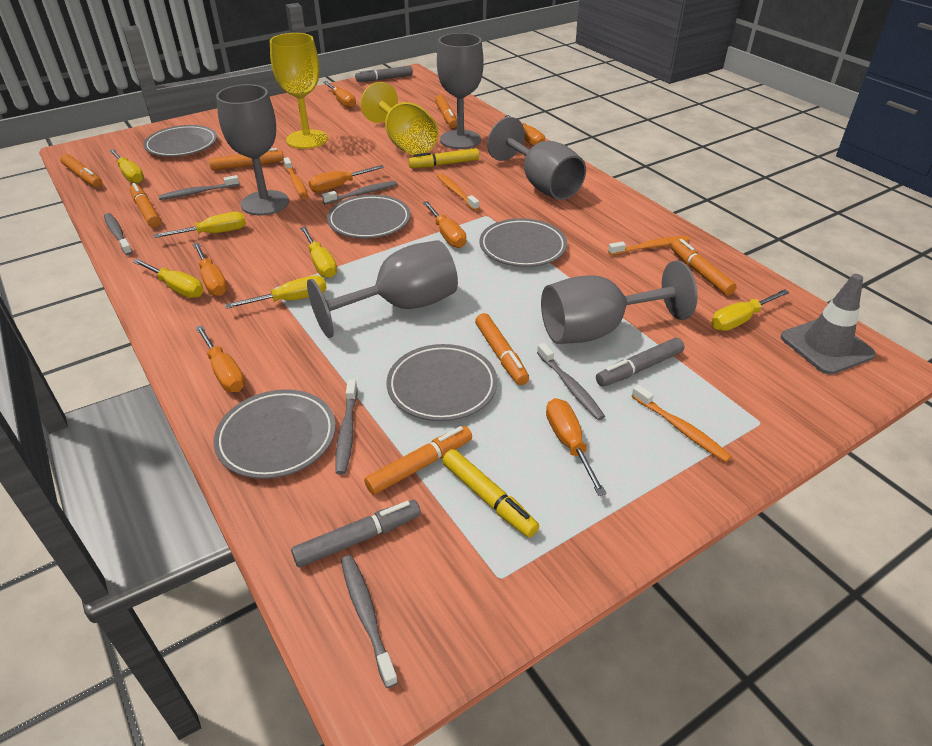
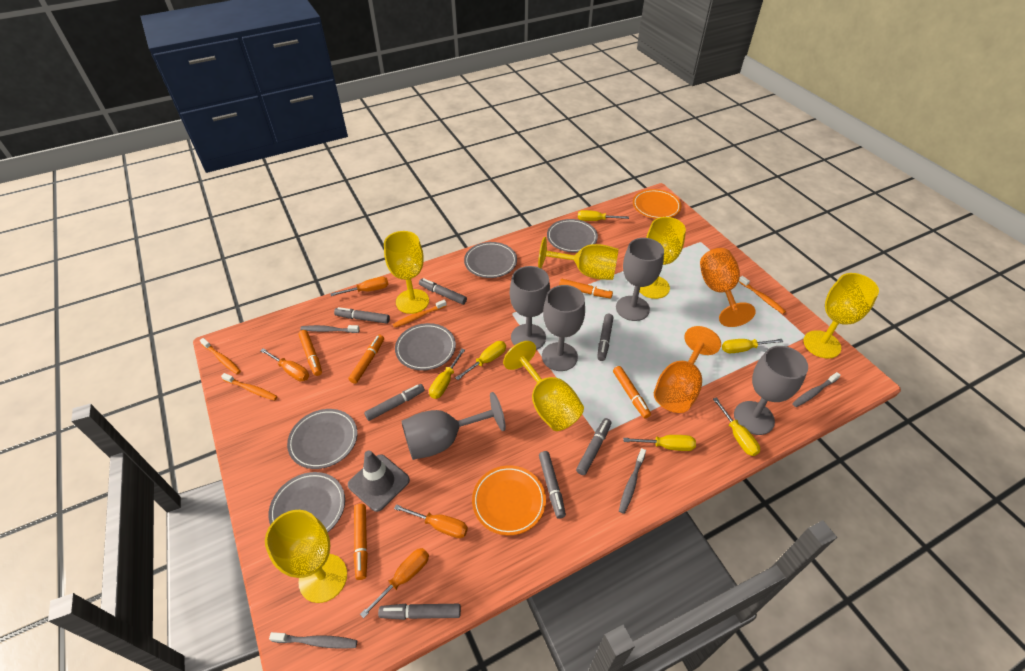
grey marker: 3 -> 7
grey toothbrush: 6 -> 4
orange goblet: 0 -> 2
orange marker: 7 -> 5
orange plate: 0 -> 2
orange screwdriver: 7 -> 4
yellow goblet: 2 -> 6
yellow marker: 2 -> 0

